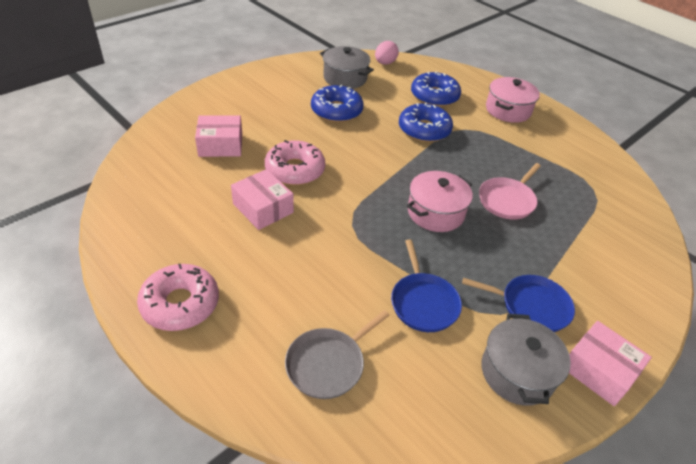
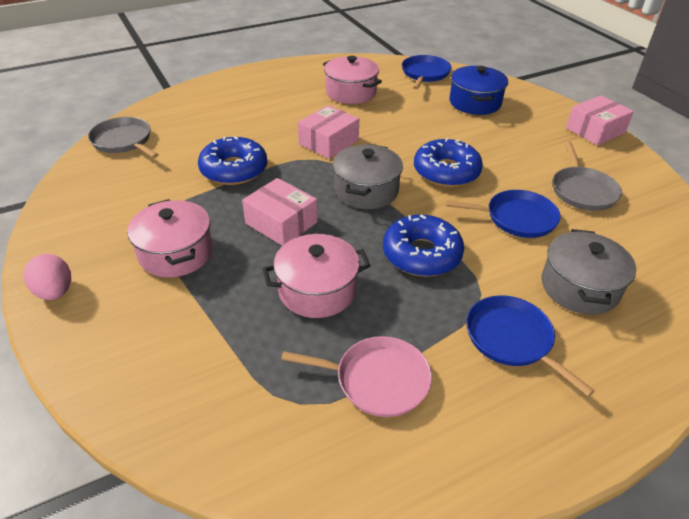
blue pan: 2 -> 3
blue pot: 0 -> 1
grey pan: 1 -> 2
pink donut: 2 -> 0
pink pot: 2 -> 3

